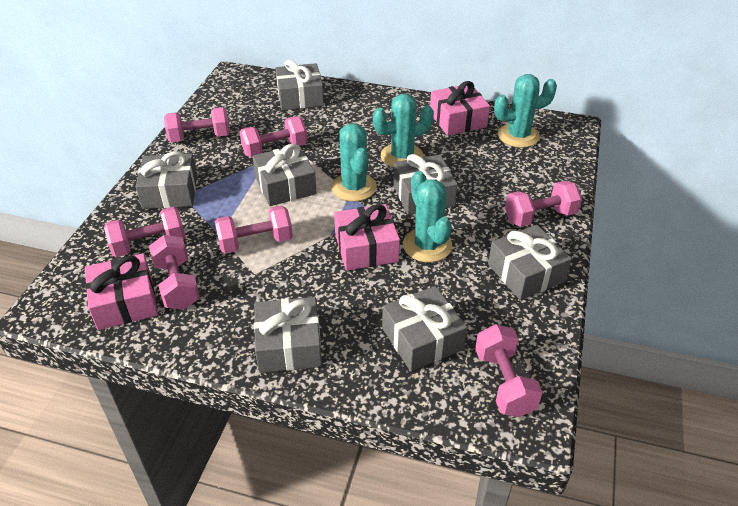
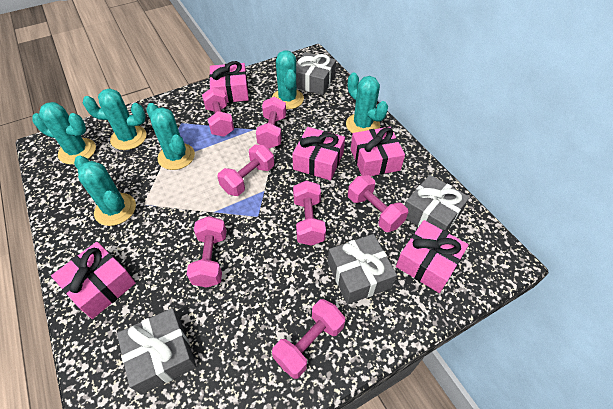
grey gift: 7 -> 4
pink gift: 3 -> 5
turquoise cactus: 4 -> 6

